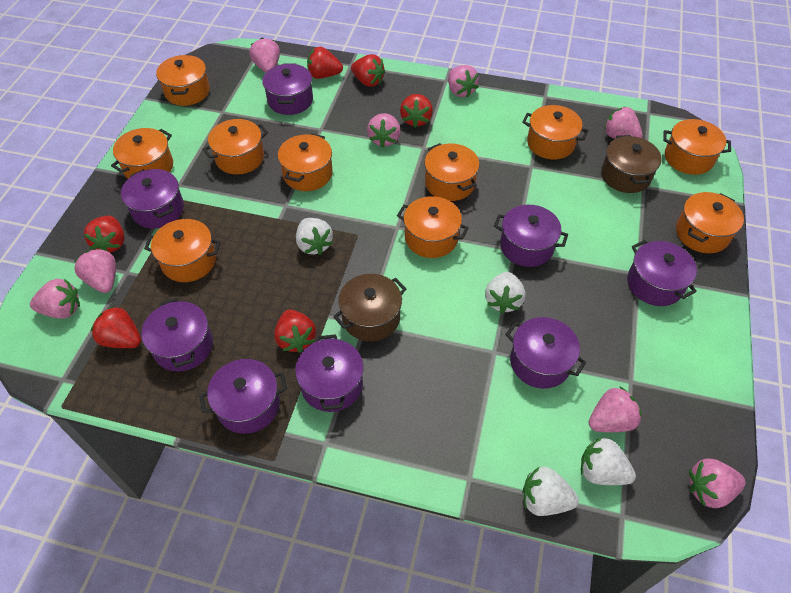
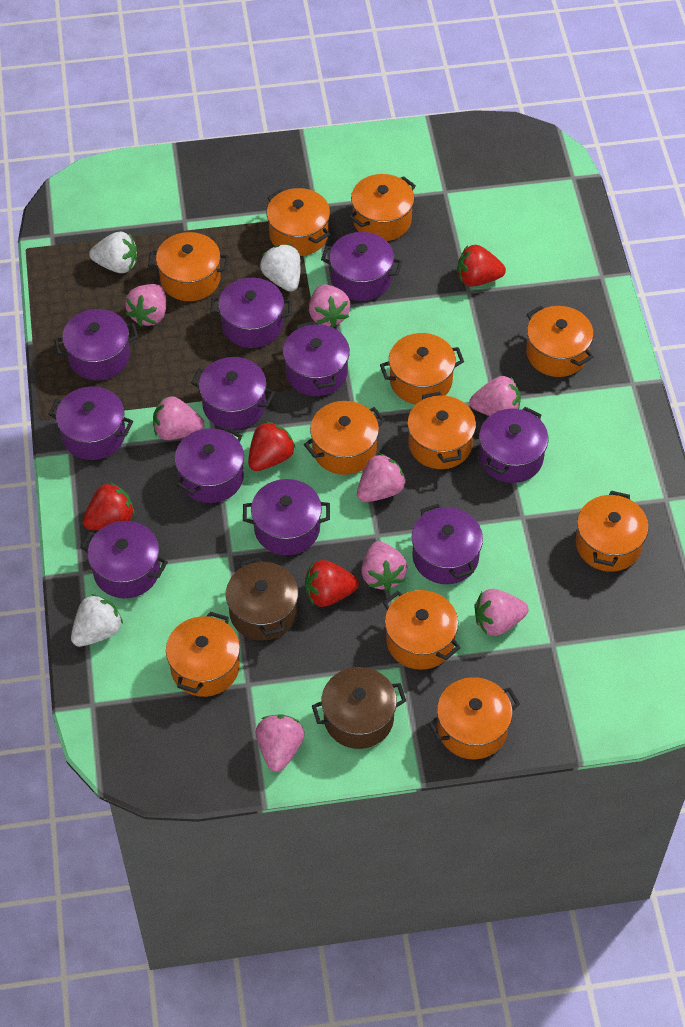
orange pot: 10 -> 11
purple pot: 8 -> 11
red strawberry: 6 -> 4
white strawberry: 4 -> 3

